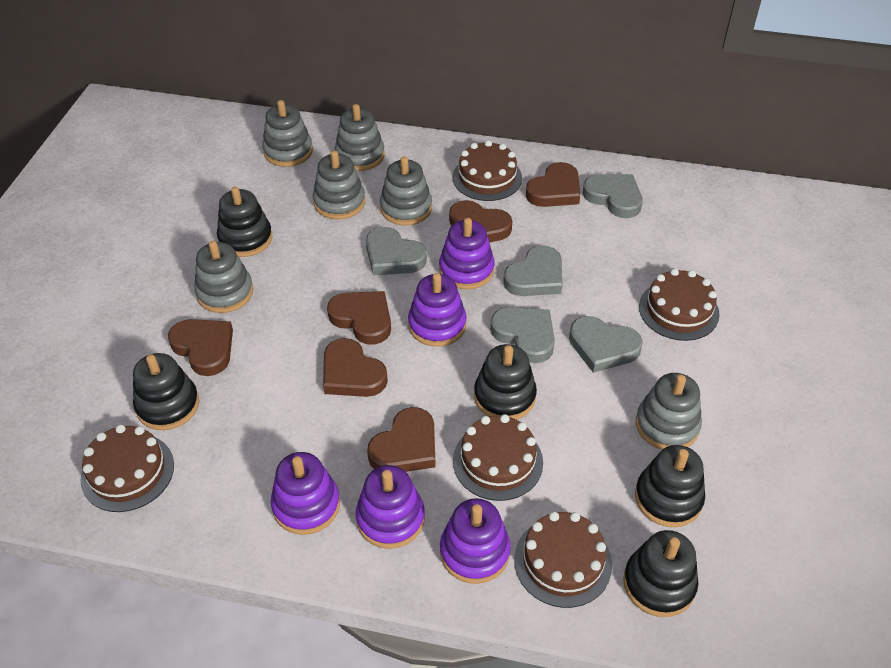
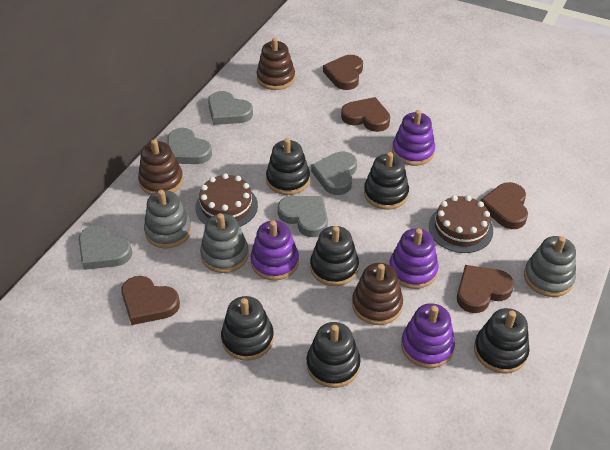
black stacking toy: 5 -> 6
brown cake: 5 -> 2
brown heart: 6 -> 5
brown stacking toy: 0 -> 3
grey stacking toy: 6 -> 3
purple stacking toy: 5 -> 4

